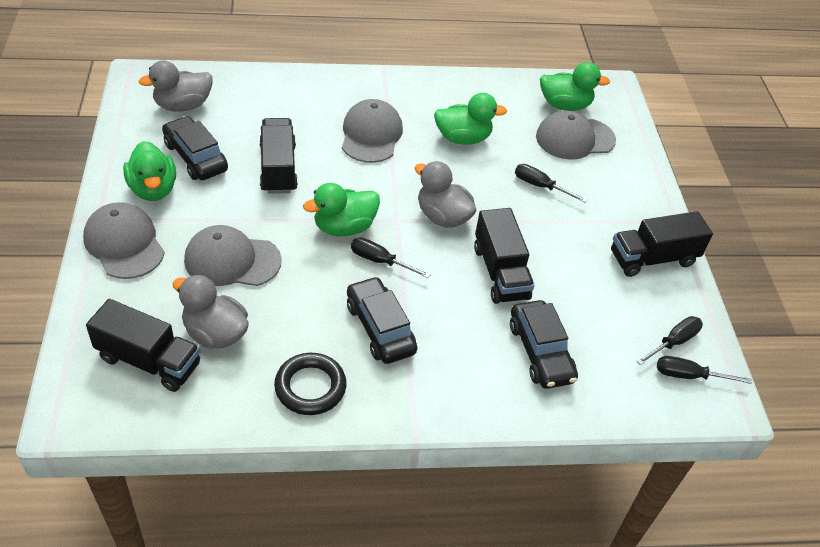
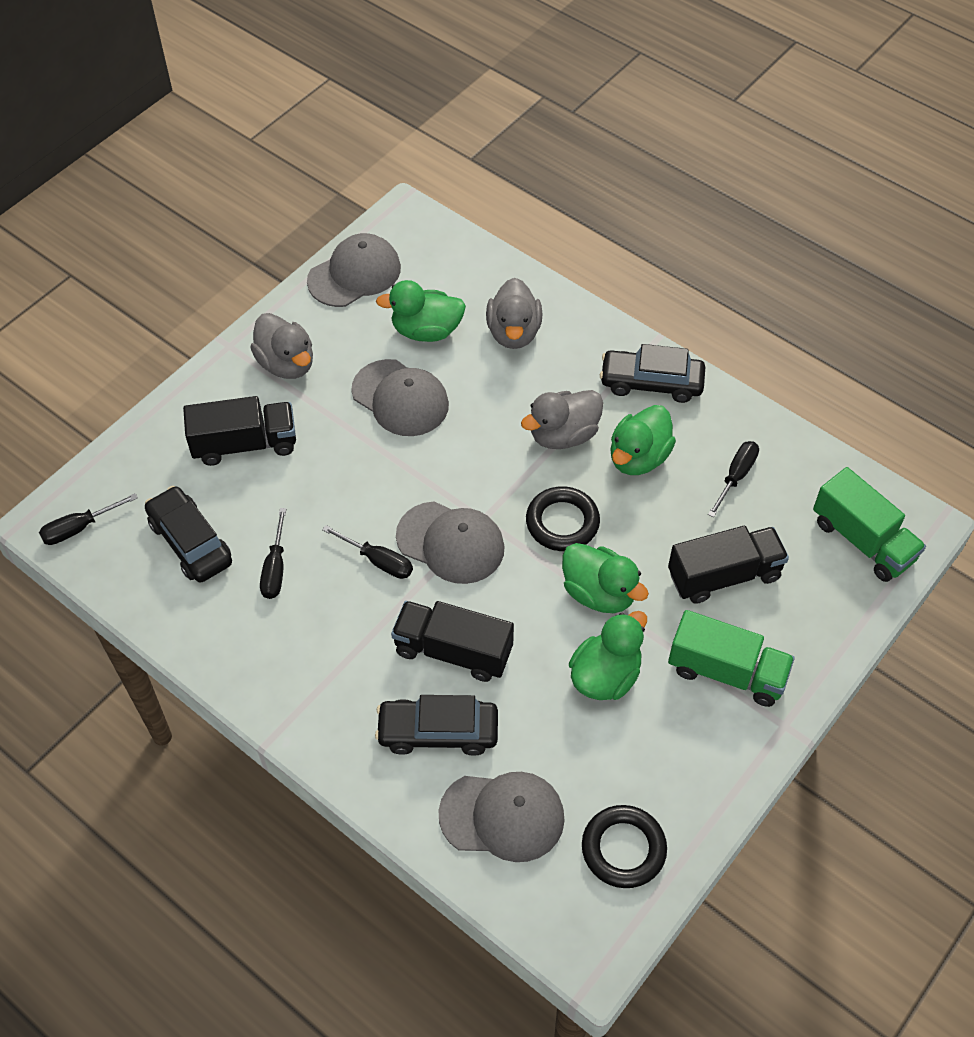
black ring: 1 -> 2
black truck: 4 -> 3
green truck: 0 -> 2

